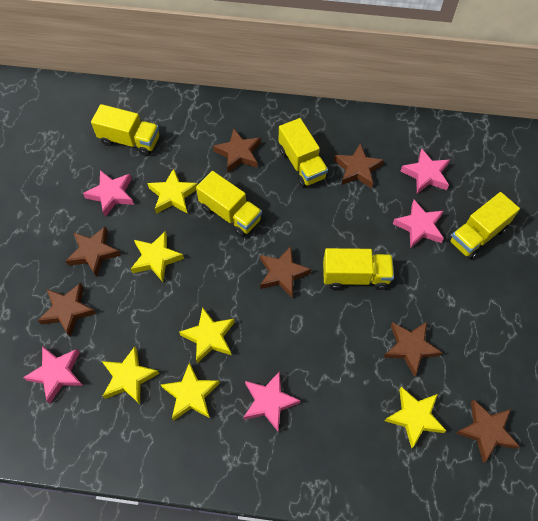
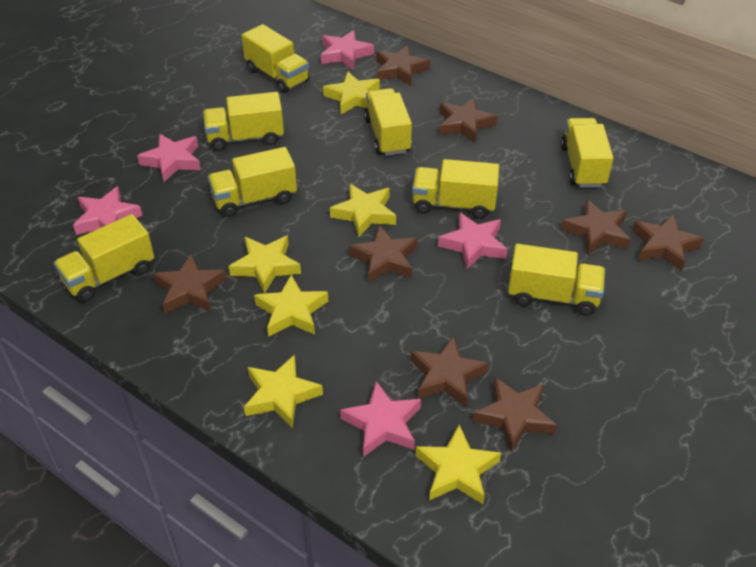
brown star: 7 -> 8
yellow truck: 5 -> 8

